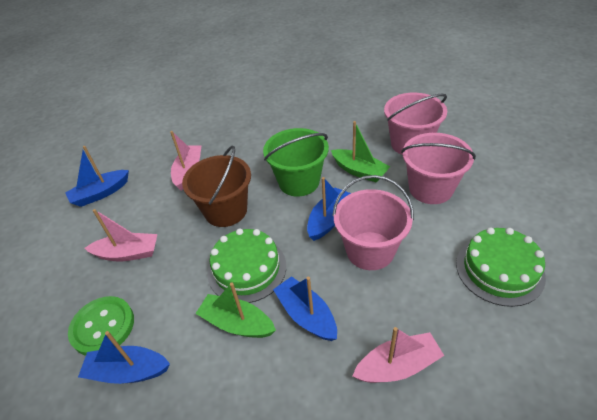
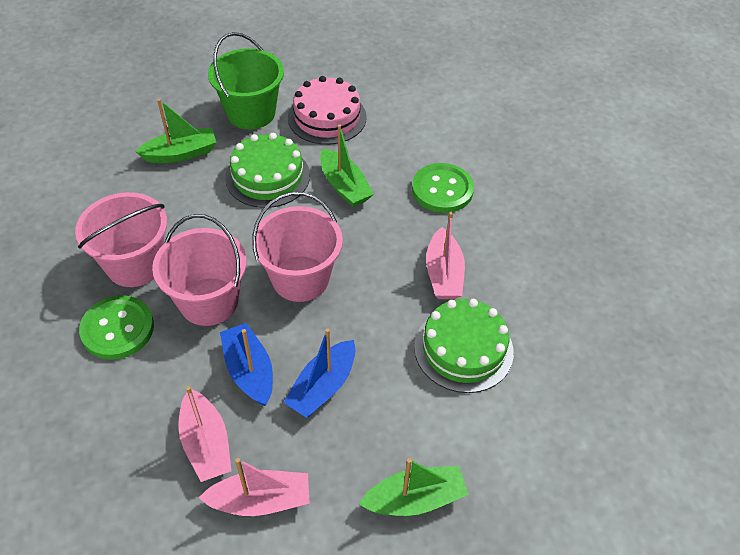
blue boat: 4 -> 2
brown bucket: 1 -> 0
green boat: 2 -> 3
green button: 1 -> 2
pink cake: 0 -> 1

